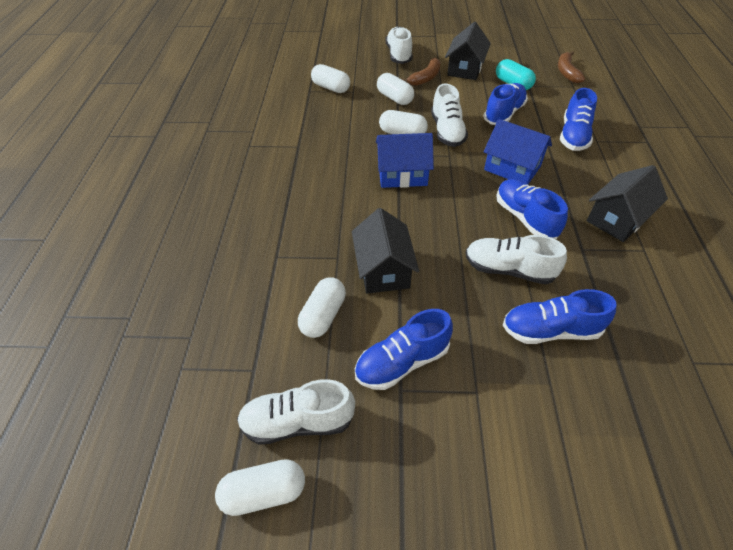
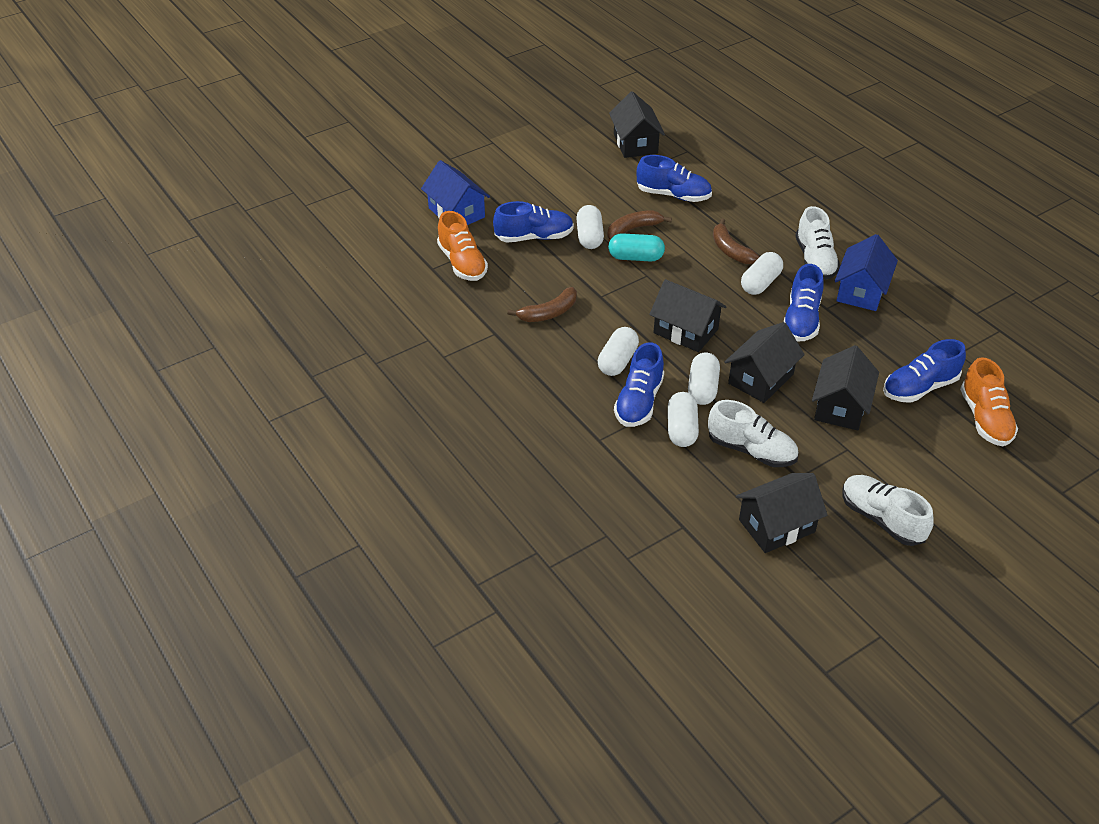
black house: 3 -> 5
brown banana: 2 -> 3
orange shoe: 0 -> 2
white shoe: 4 -> 3

